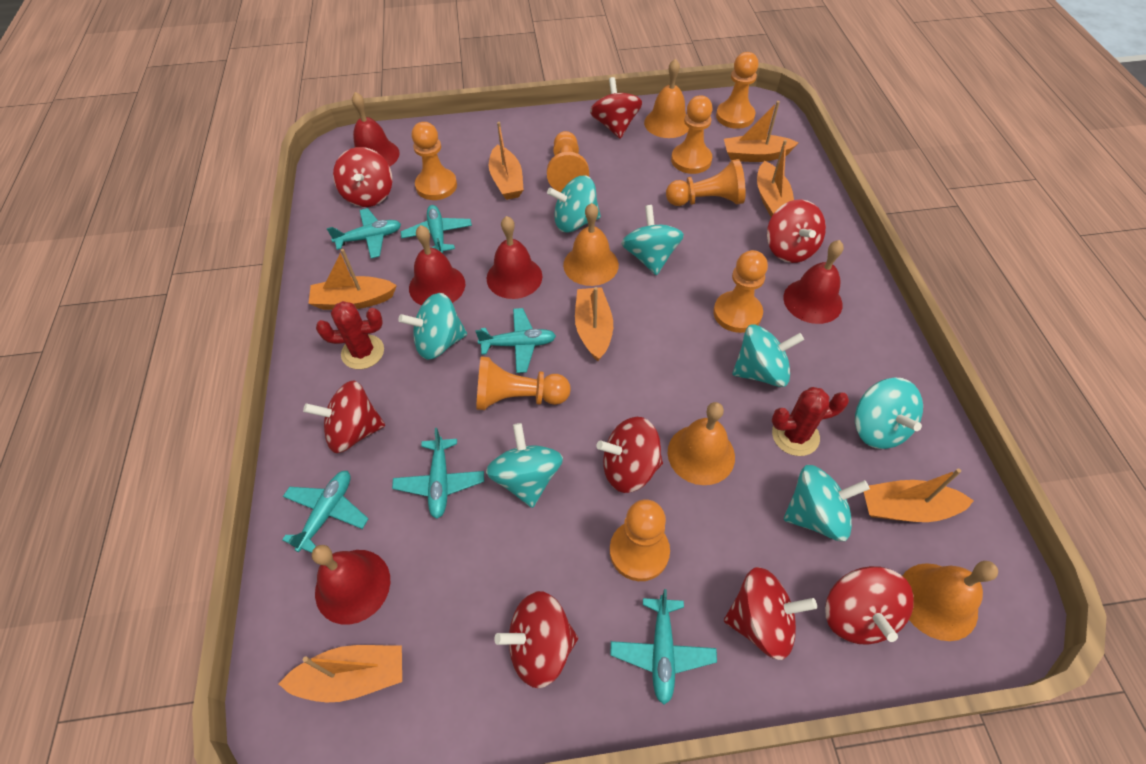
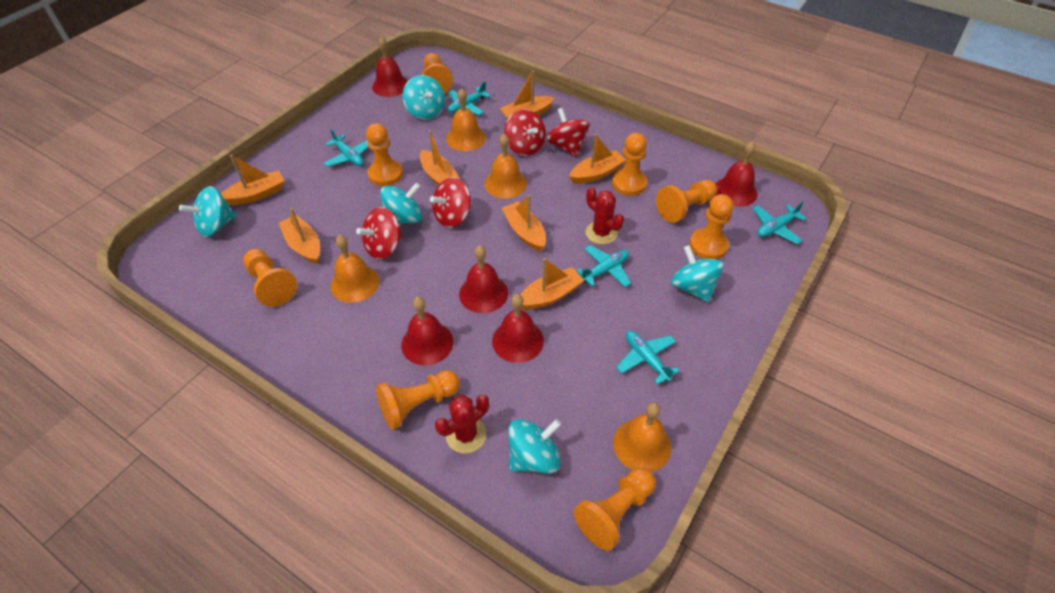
red spinning top: 8 -> 4
turquoise plane: 6 -> 5
turquoise spinning top: 7 -> 5

